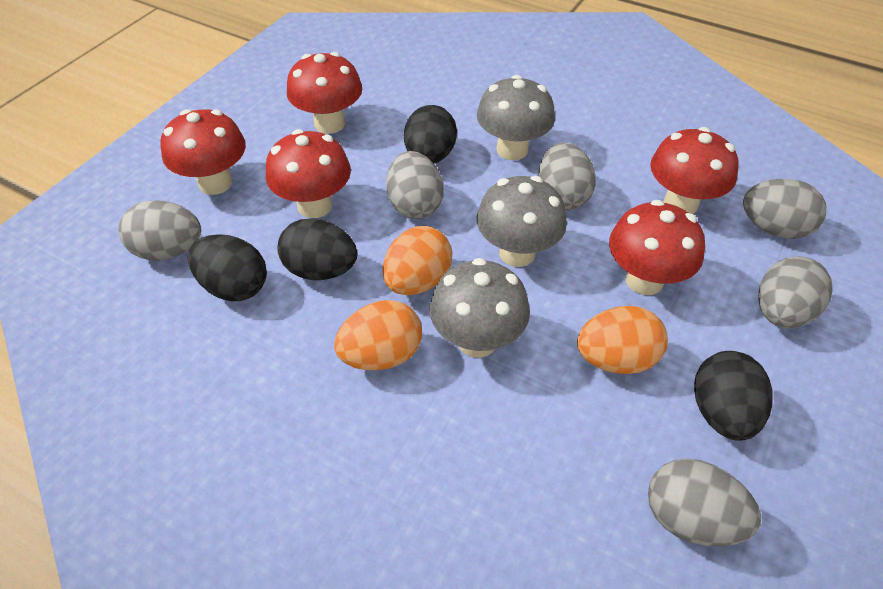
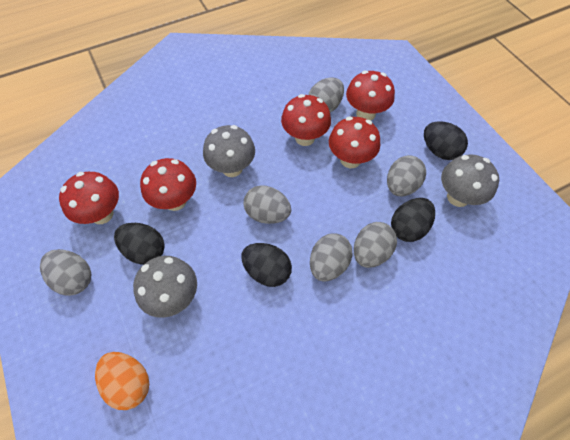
orange egg: 3 -> 1

